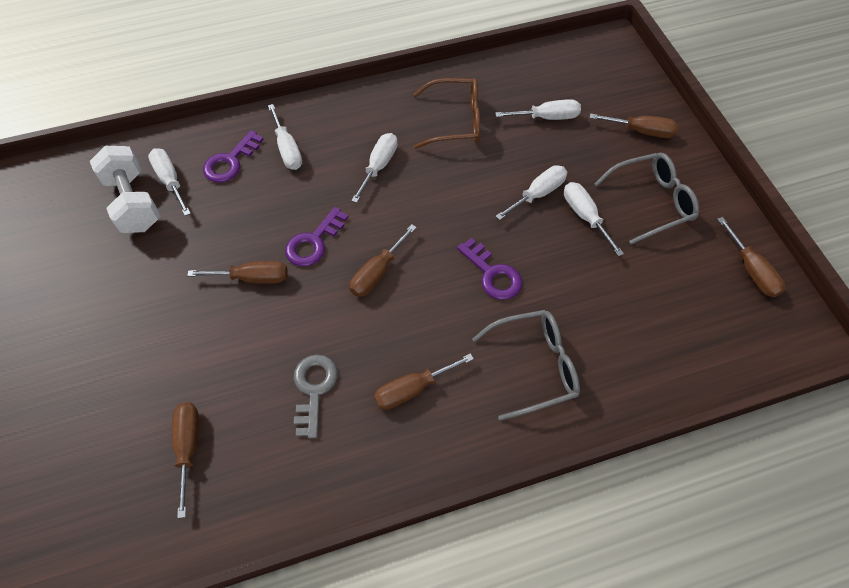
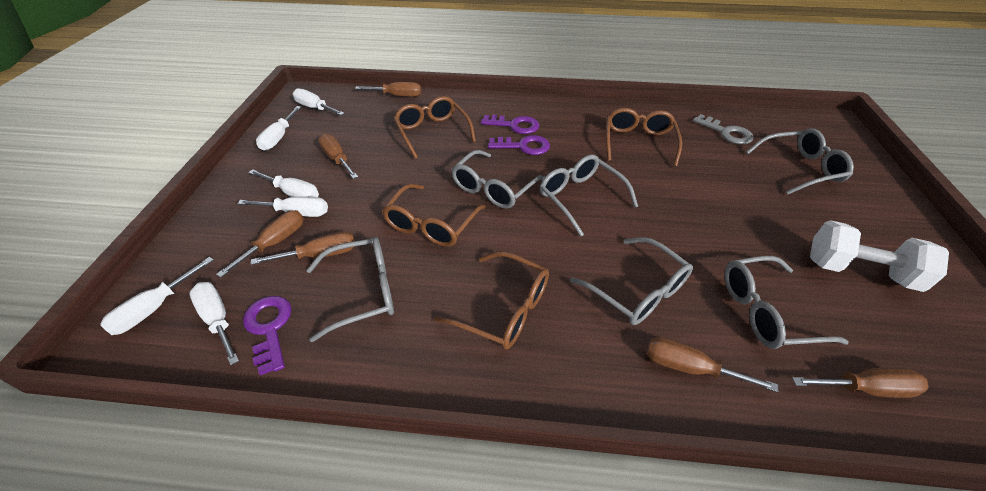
brown glasses: 1 -> 4
grey glasses: 2 -> 6

